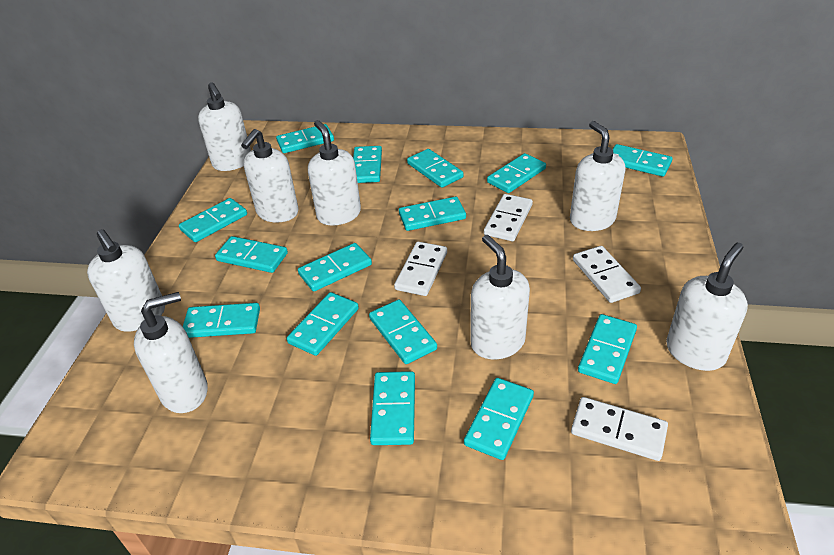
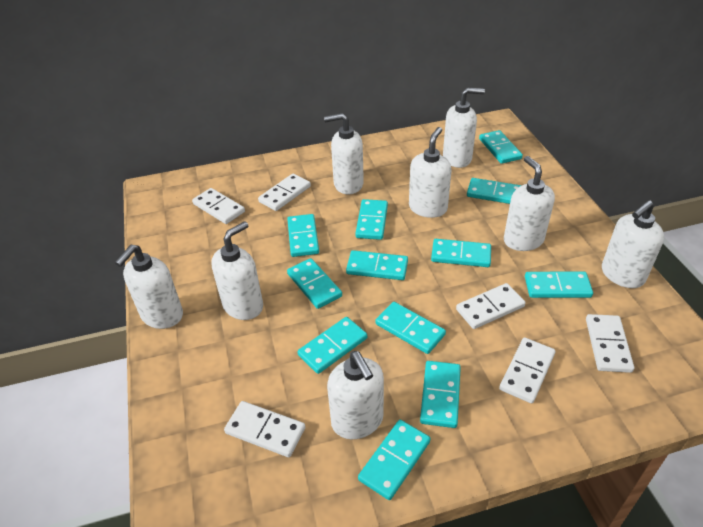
turquoise domino: 15 -> 12
white domino: 4 -> 6

